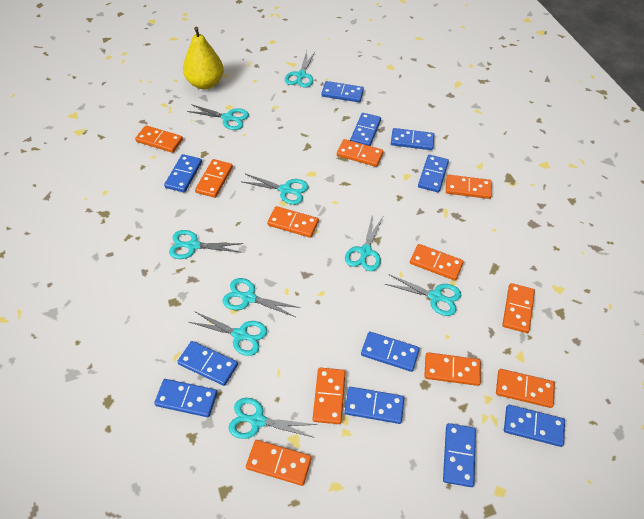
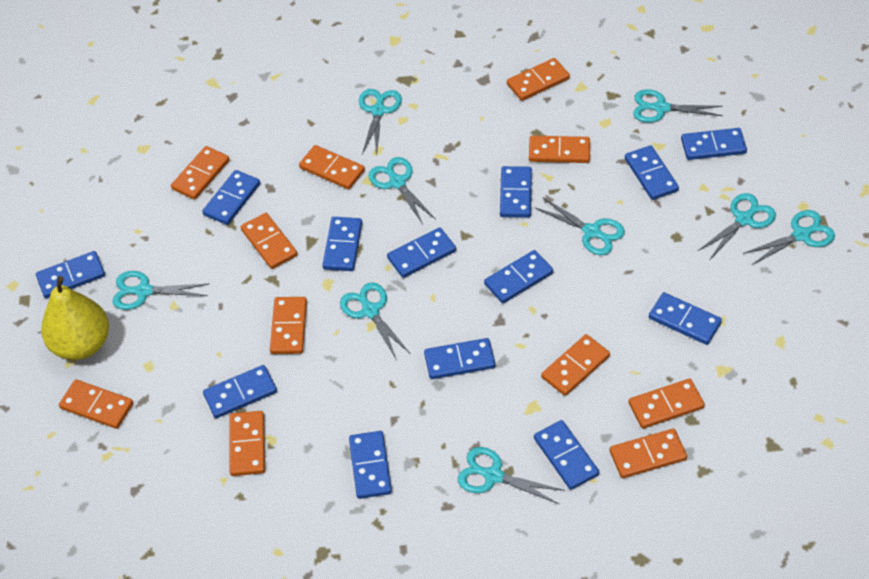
blue domino: 11 -> 13

